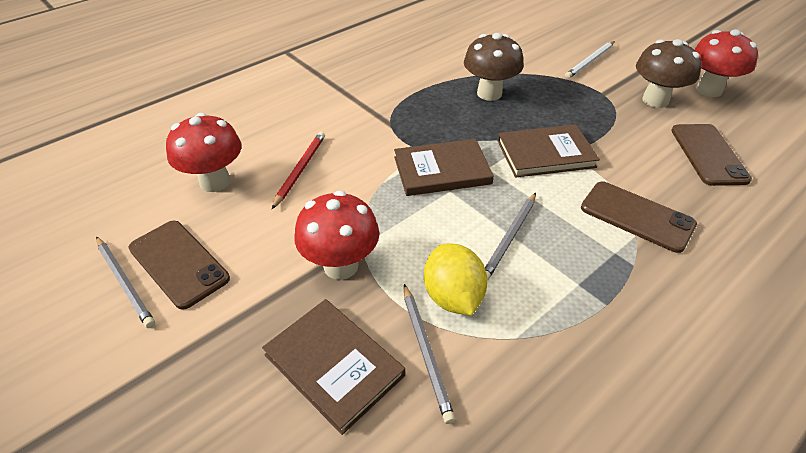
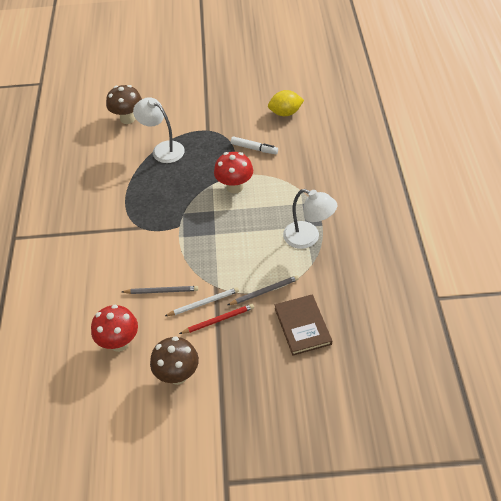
brown book: 3 -> 1
brown phone: 3 -> 0
grey pencil: 3 -> 2
red mushroom: 3 -> 2
white lamp: 0 -> 2
white marker: 0 -> 1

